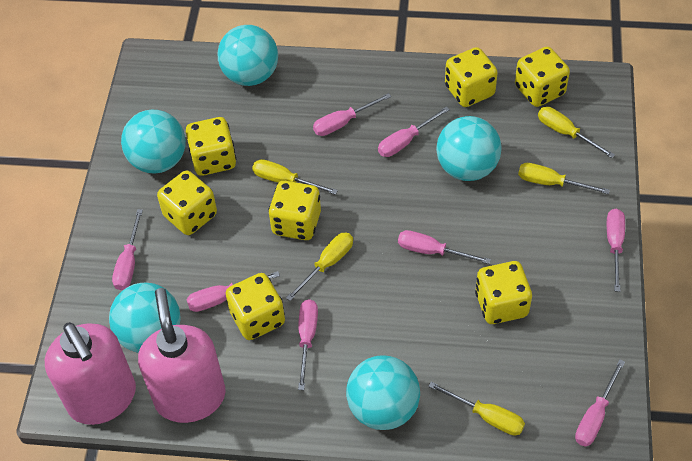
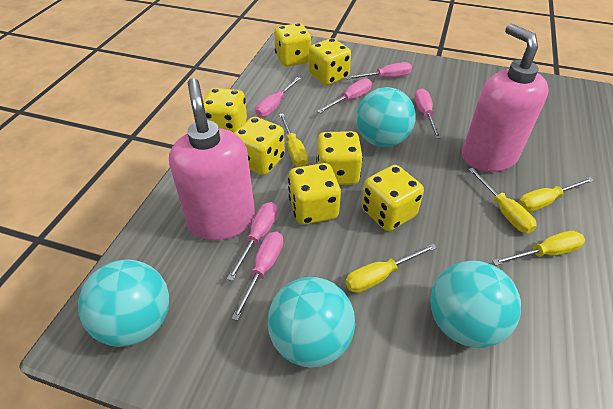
pink screwdriver: 8 -> 6
turquoise ball: 5 -> 4

